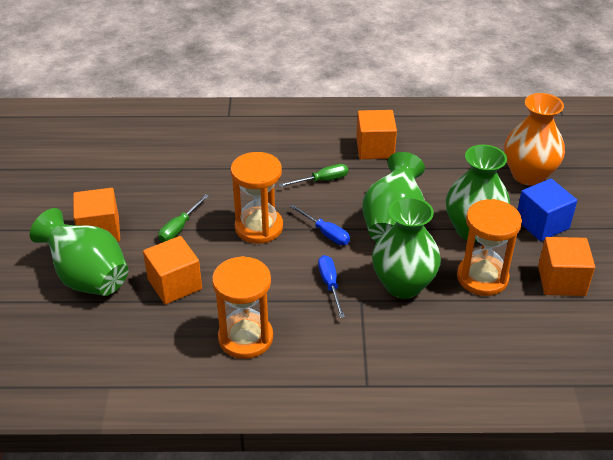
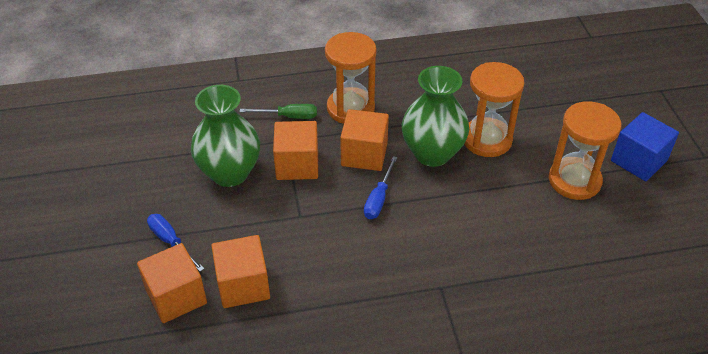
green screwdriver: 2 -> 1
green vase: 4 -> 2
orange vase: 1 -> 0

